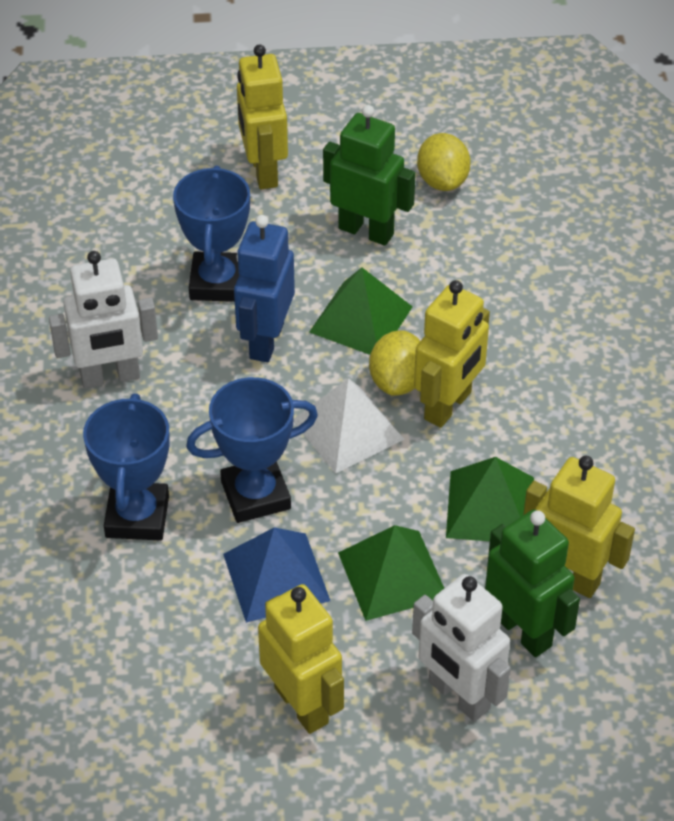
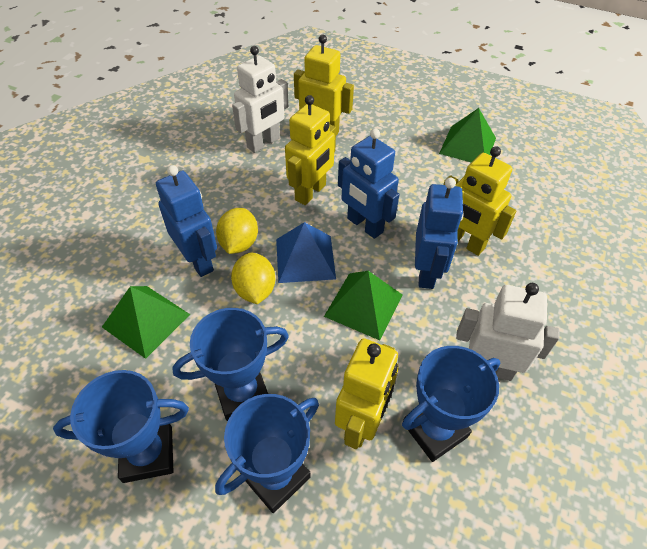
blue robot: 1 -> 3
blue trophy: 3 -> 4
green robot: 2 -> 0
white pyramid: 1 -> 0

